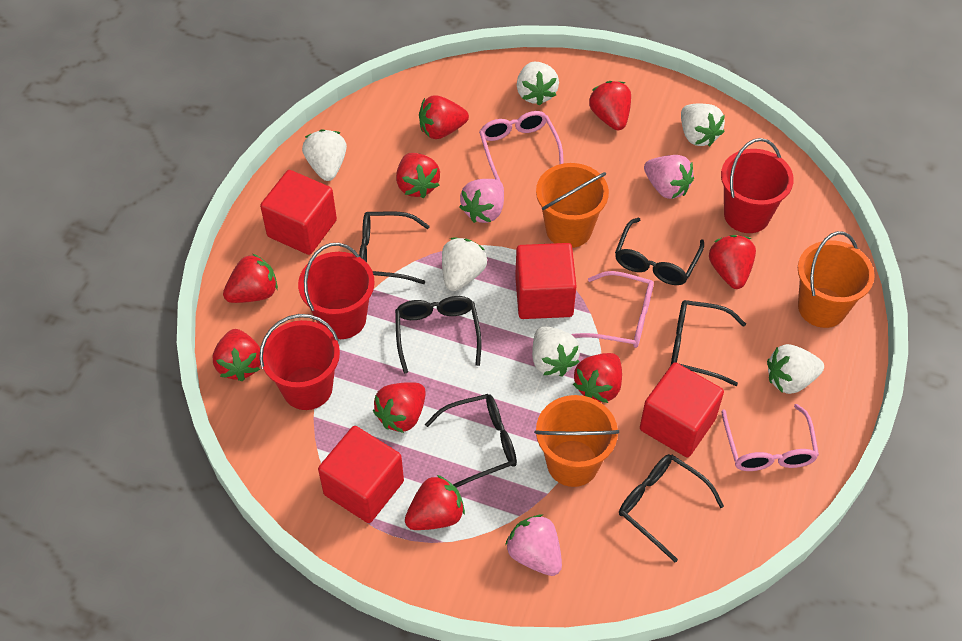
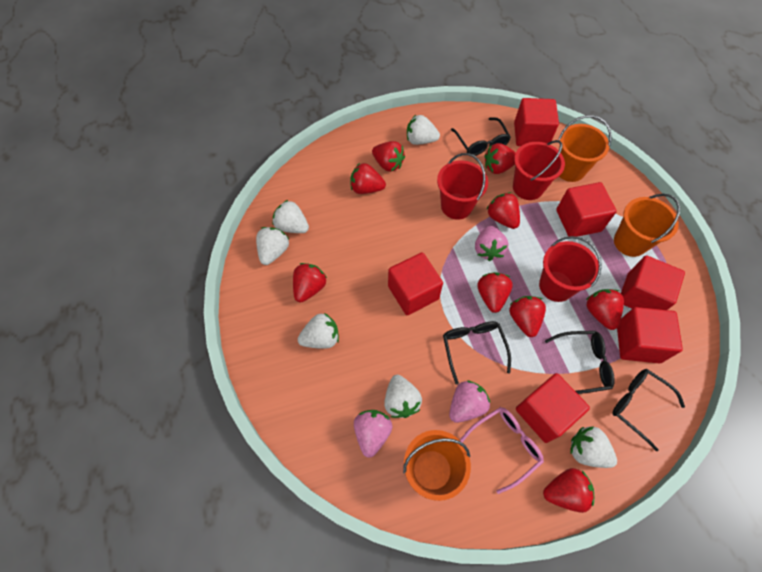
black glasses: 6 -> 4
pink glasses: 3 -> 1
red cube: 4 -> 6

